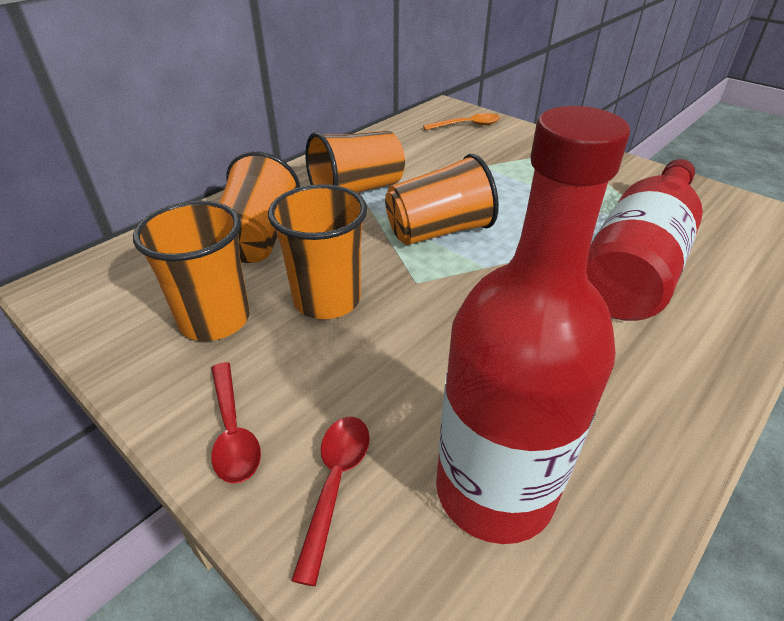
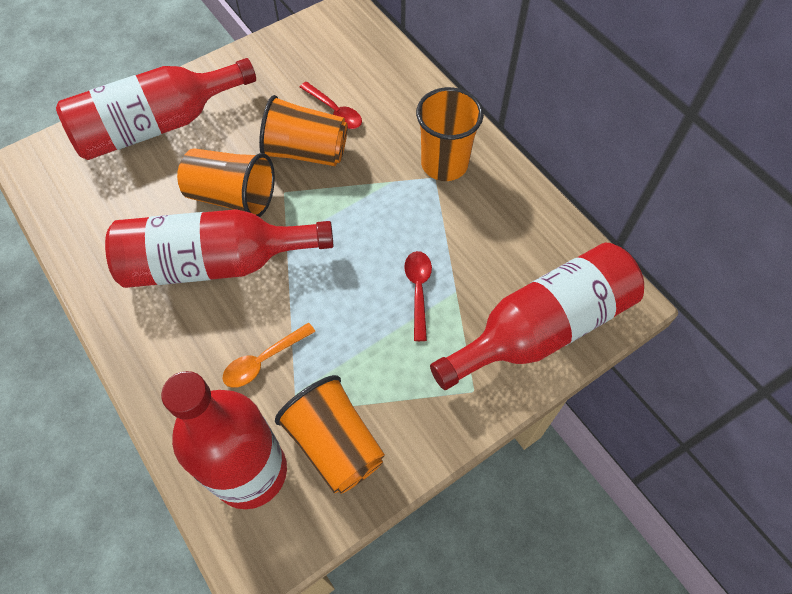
orange cup: 5 -> 4
red bottle: 2 -> 4

